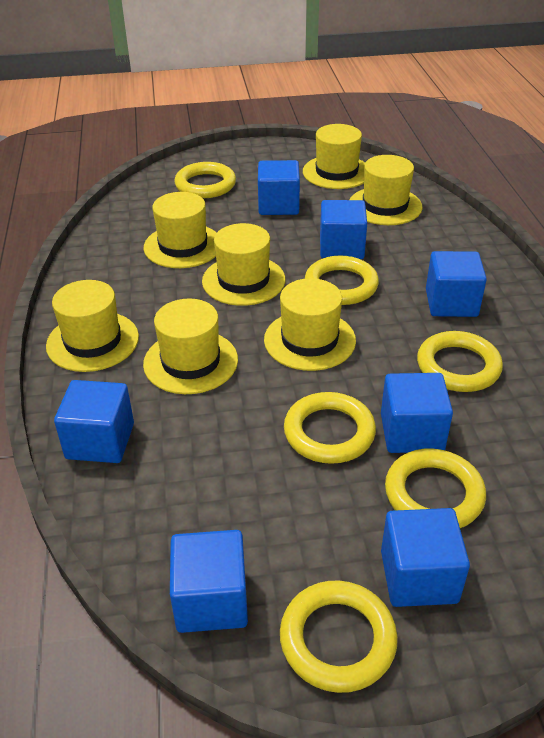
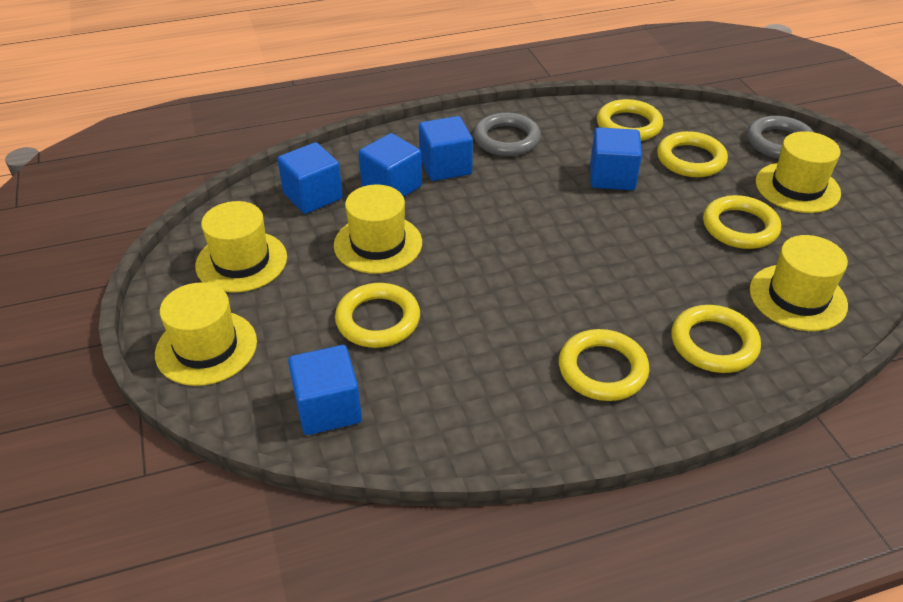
blue cube: 7 -> 5
grey ring: 0 -> 2
yellow hat: 7 -> 5

